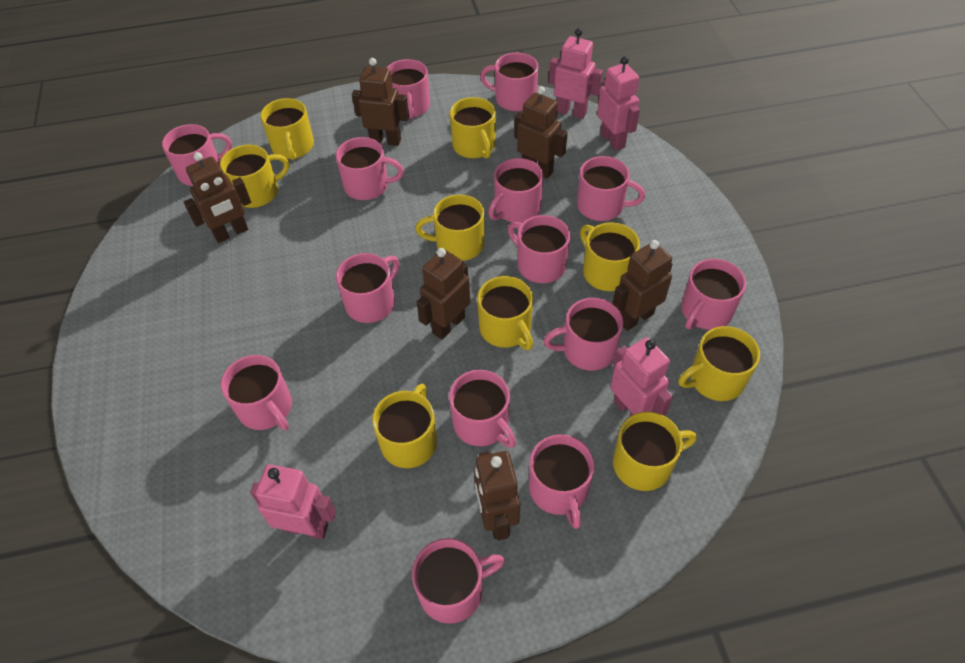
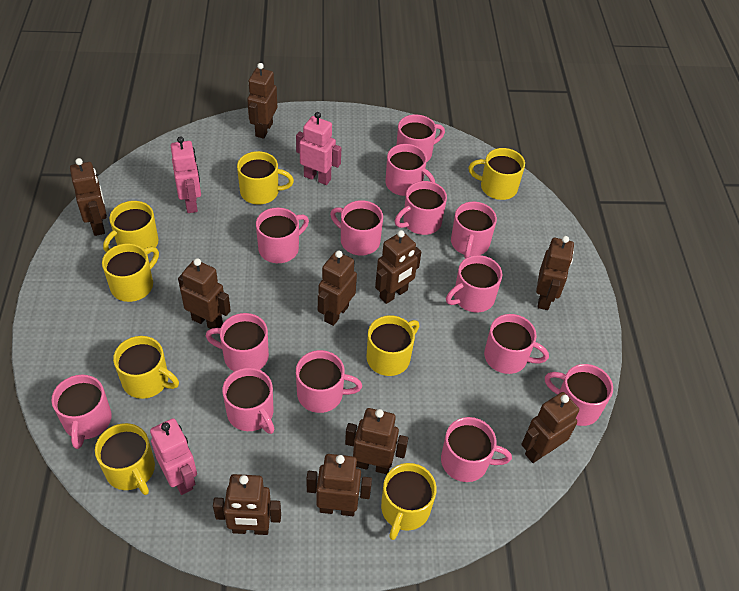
brown robot: 6 -> 10
pink robot: 4 -> 3
yellow mug: 9 -> 8

